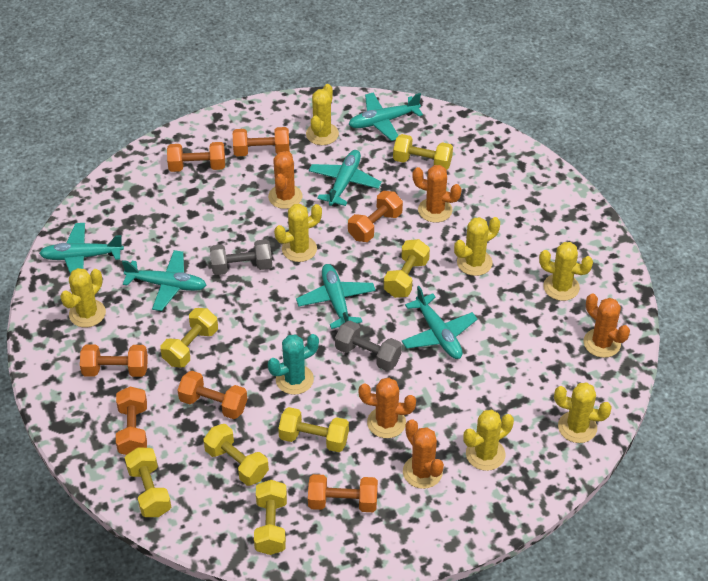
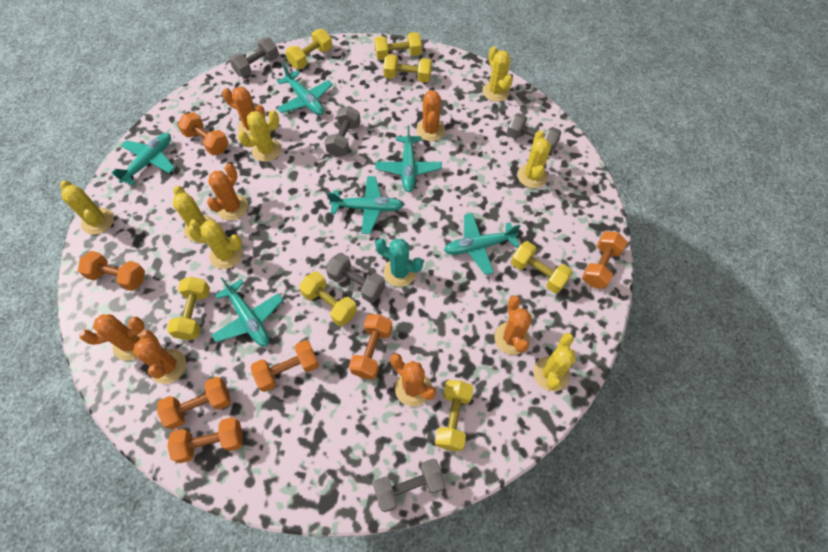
grey dumbbell: 2 -> 5
orange cactus: 5 -> 7

